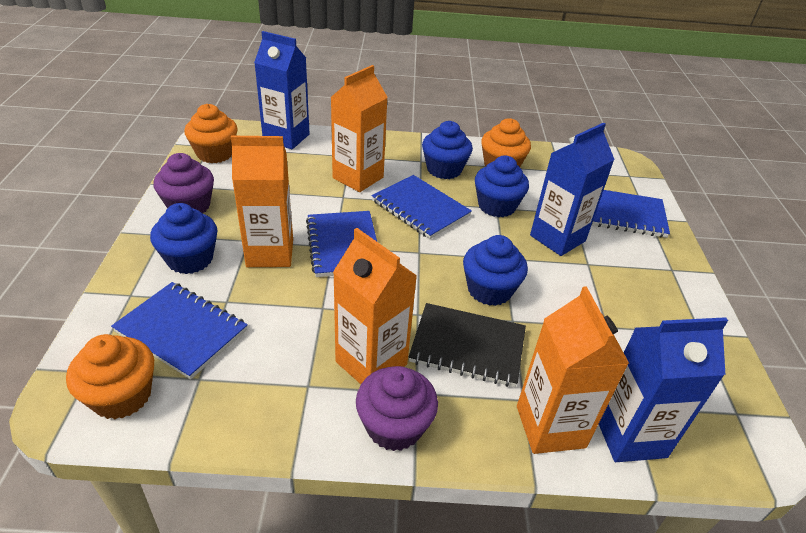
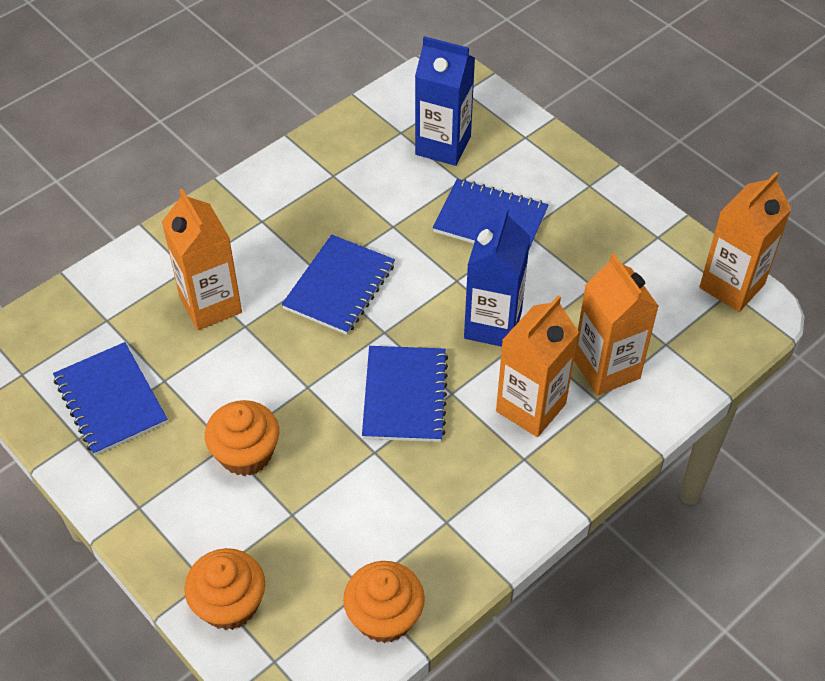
black notebook: 1 -> 0
blue carton: 3 -> 2
blue cupcake: 4 -> 0
purple cupcake: 2 -> 0

